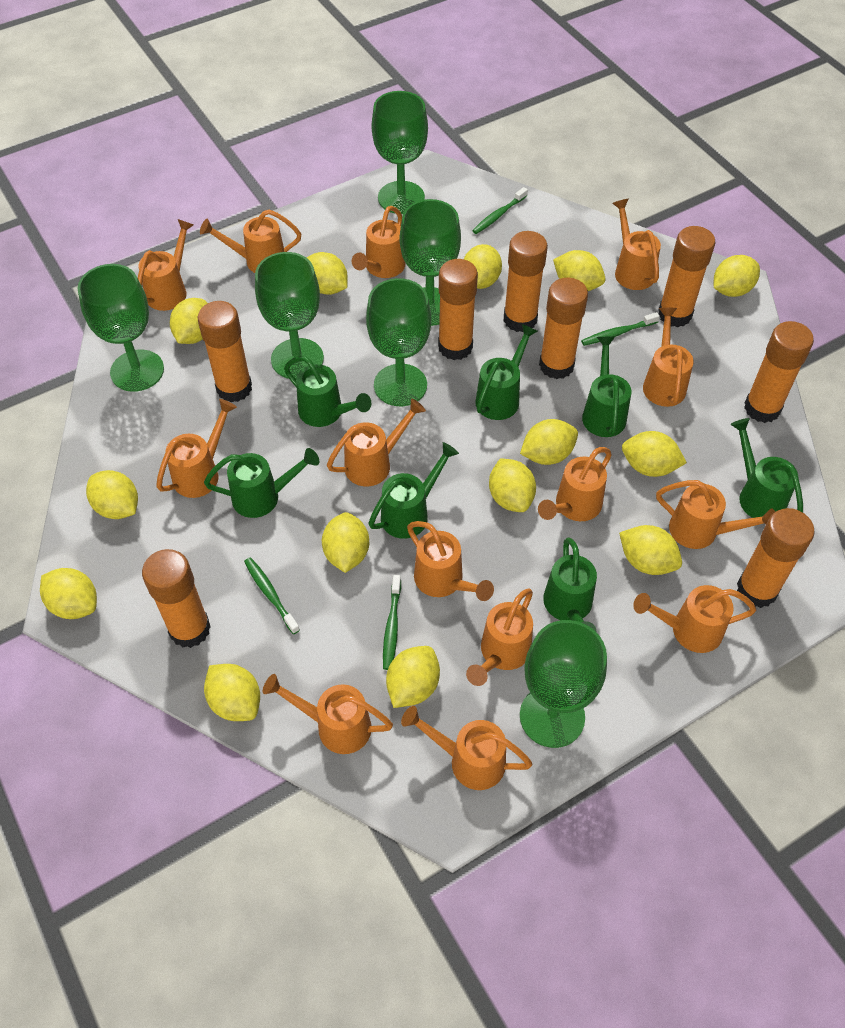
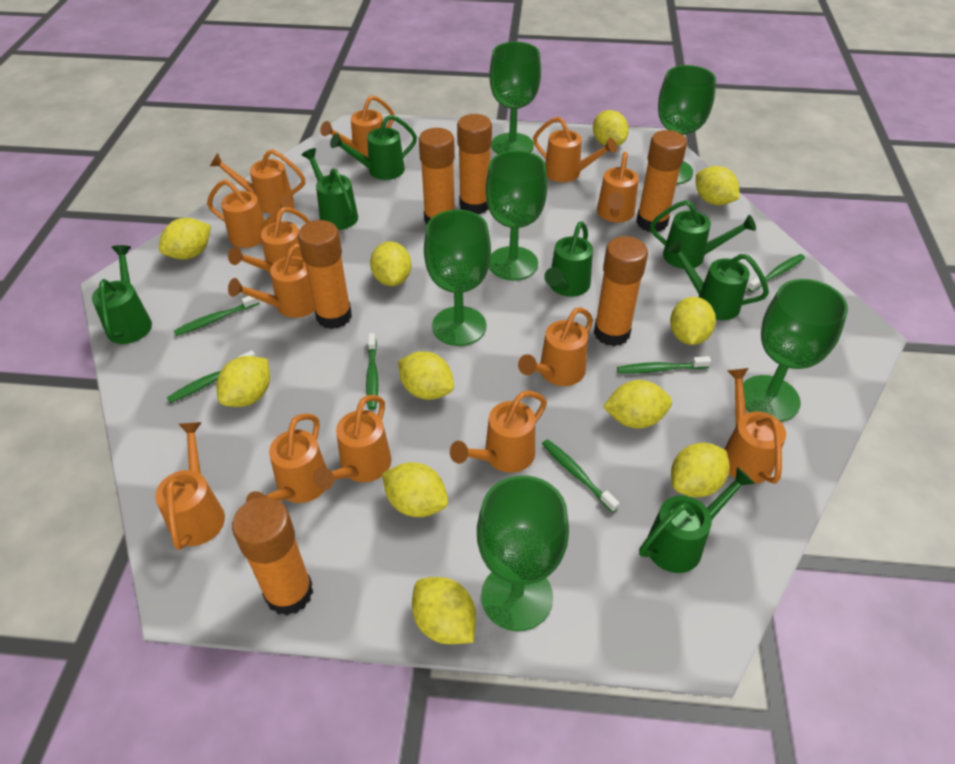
green toothbrush: 4 -> 6
orange glue stick: 8 -> 6
orange watering can: 14 -> 13
yellow lemon: 14 -> 11

